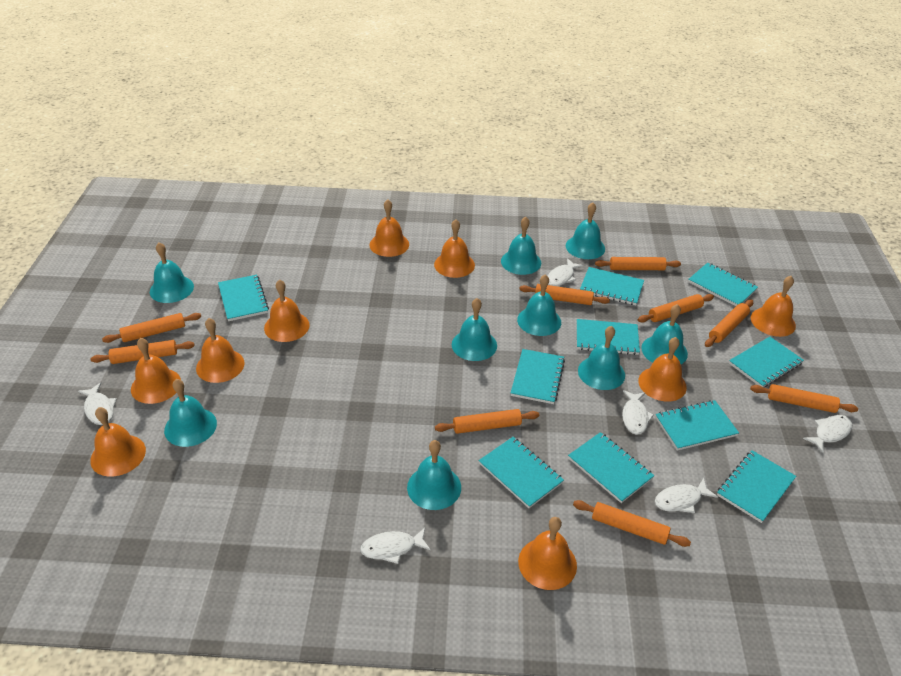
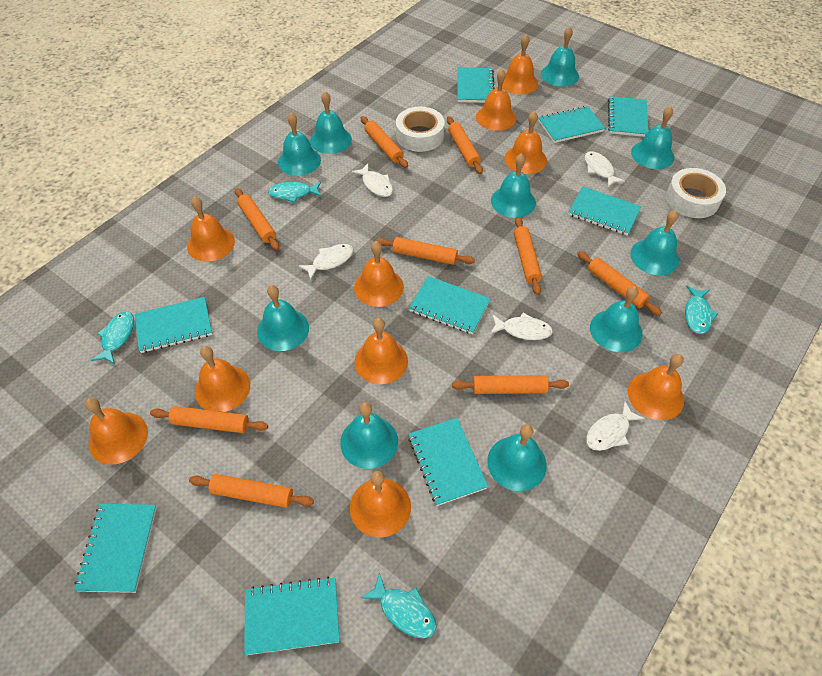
orange bell: 9 -> 10
turquoise bell: 9 -> 10
turquoise fish: 0 -> 4
turquoise notebook: 10 -> 9
white fish: 6 -> 5
white tape: 0 -> 2

